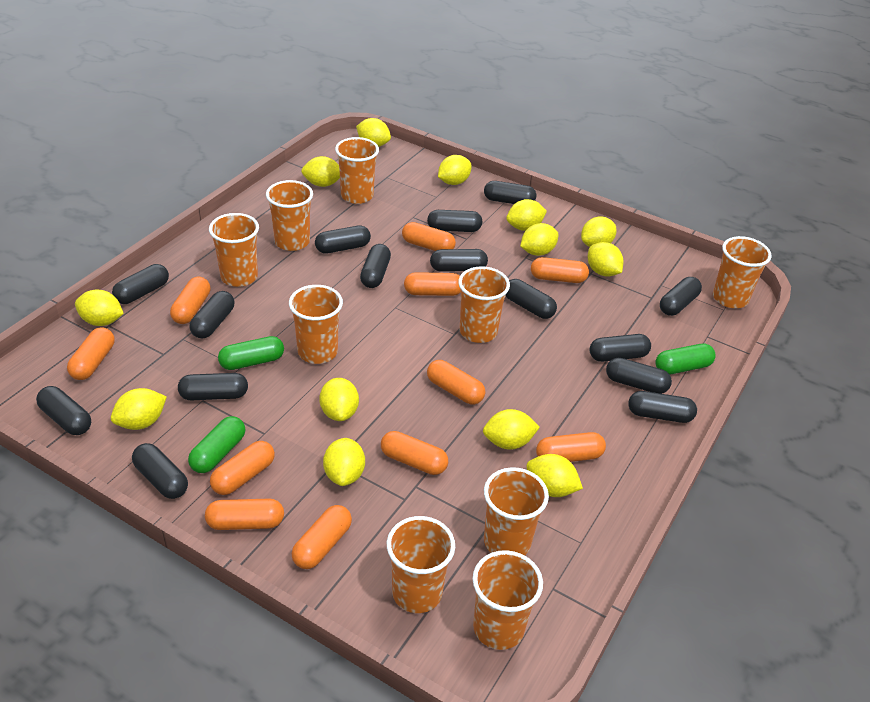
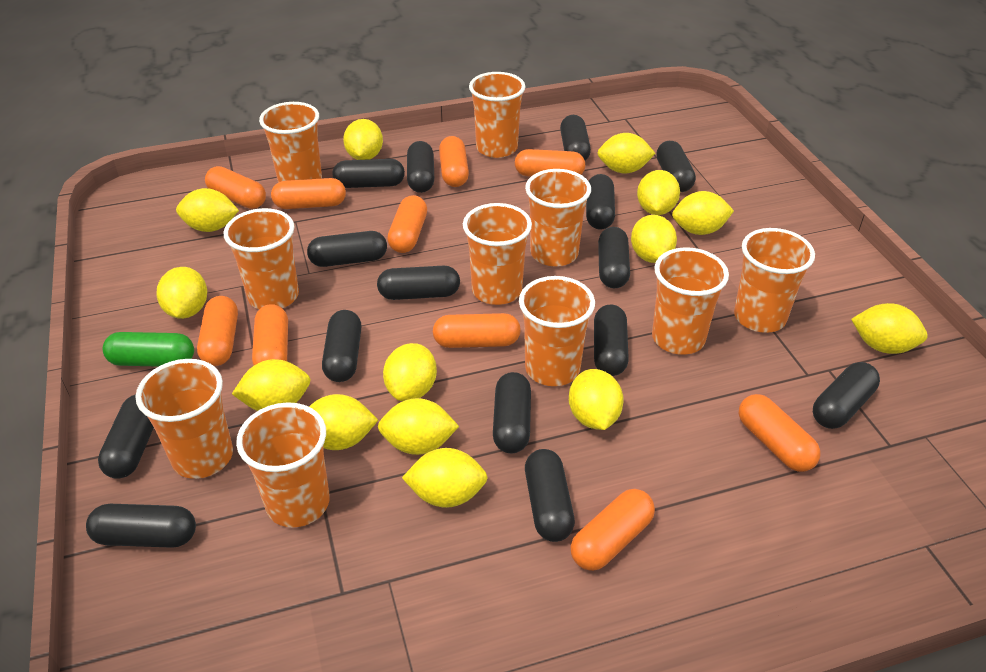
green capsule: 3 -> 1
orange capsule: 11 -> 10
orange cup: 9 -> 10
yellow lemon: 13 -> 14

